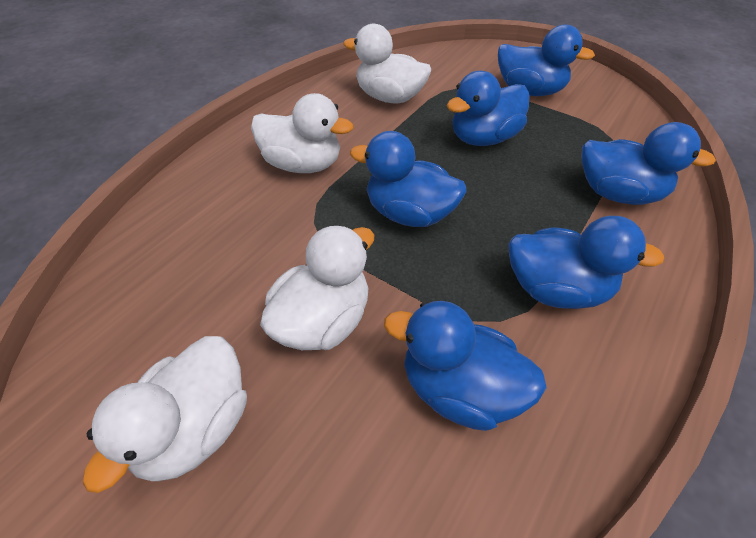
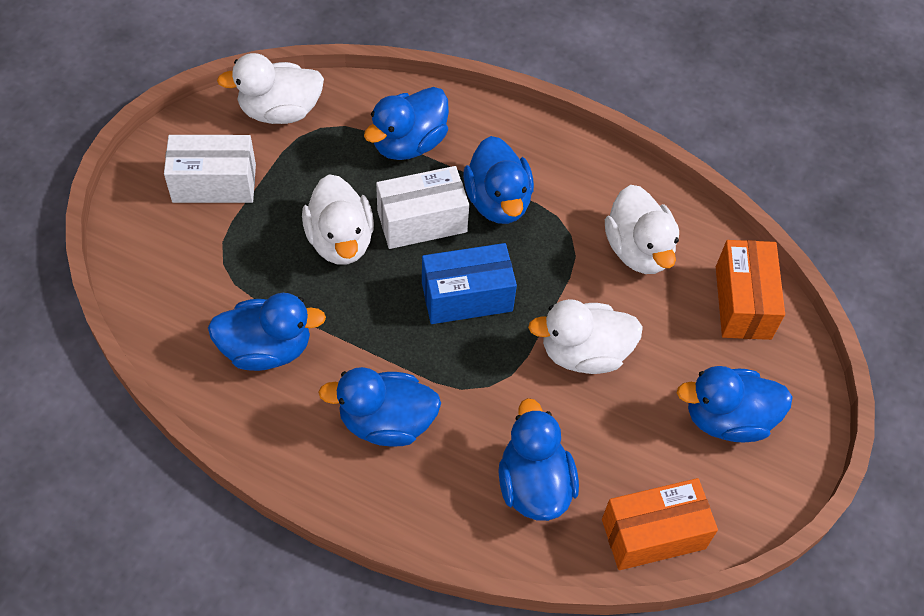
blue box: 0 -> 1
orange box: 0 -> 2
white box: 0 -> 2

